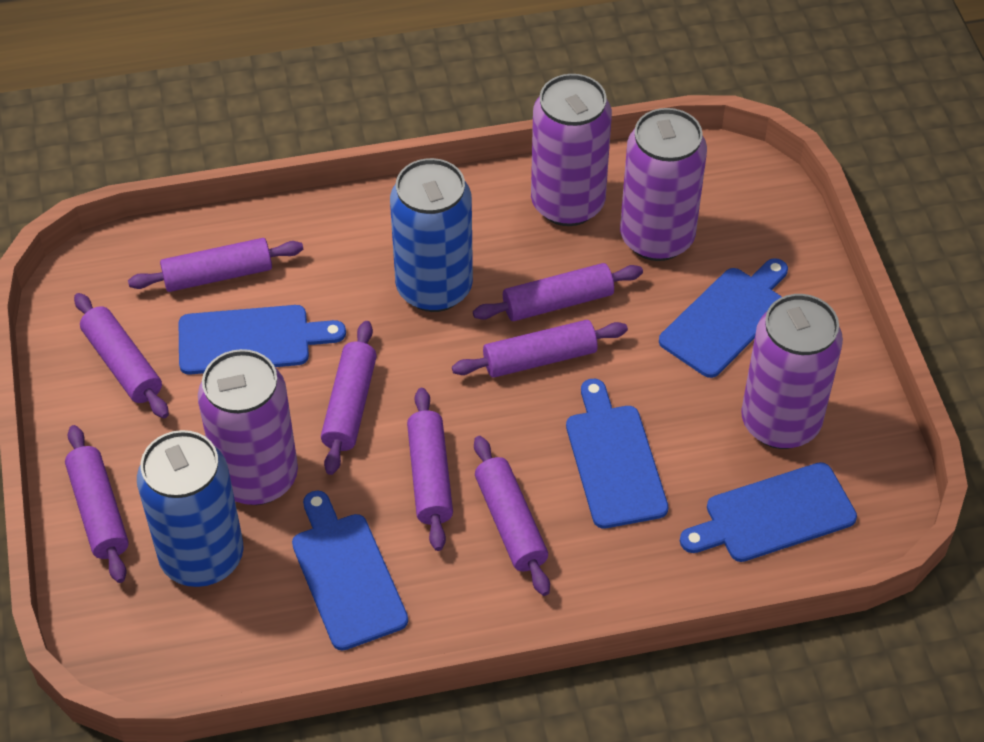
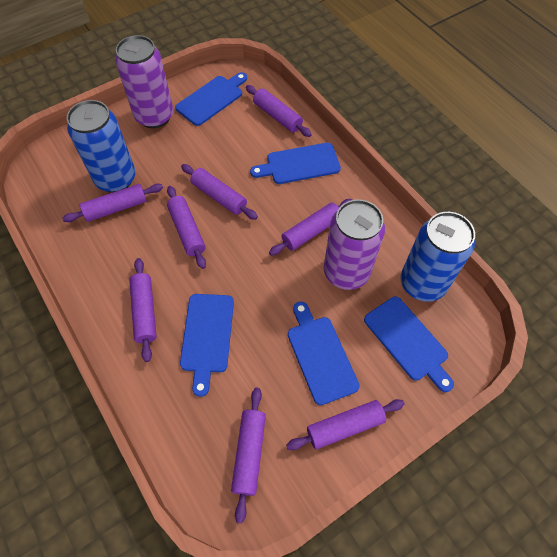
purple can: 4 -> 2

